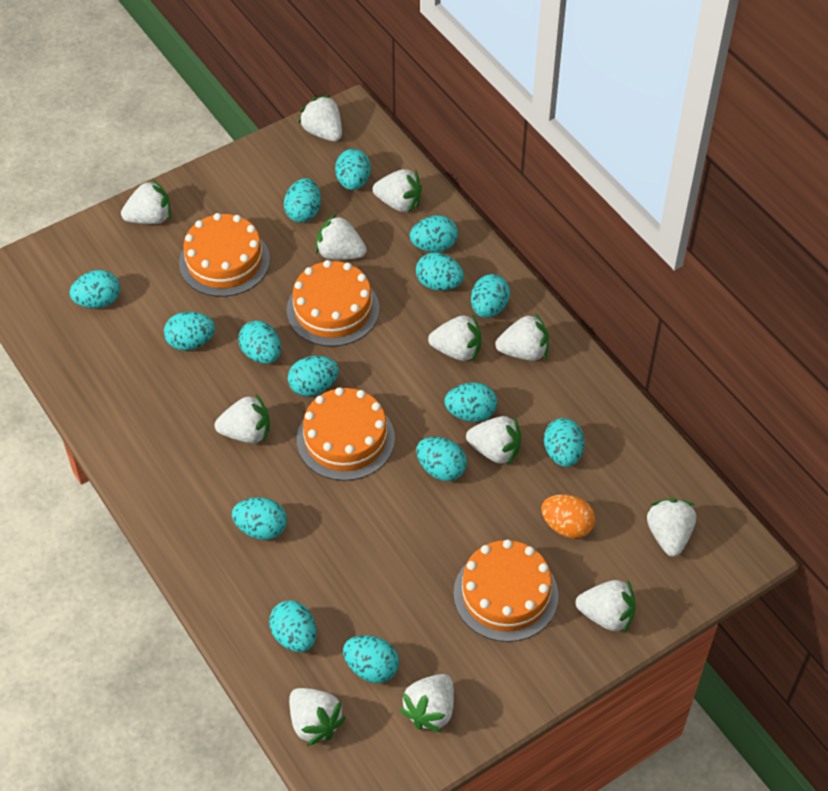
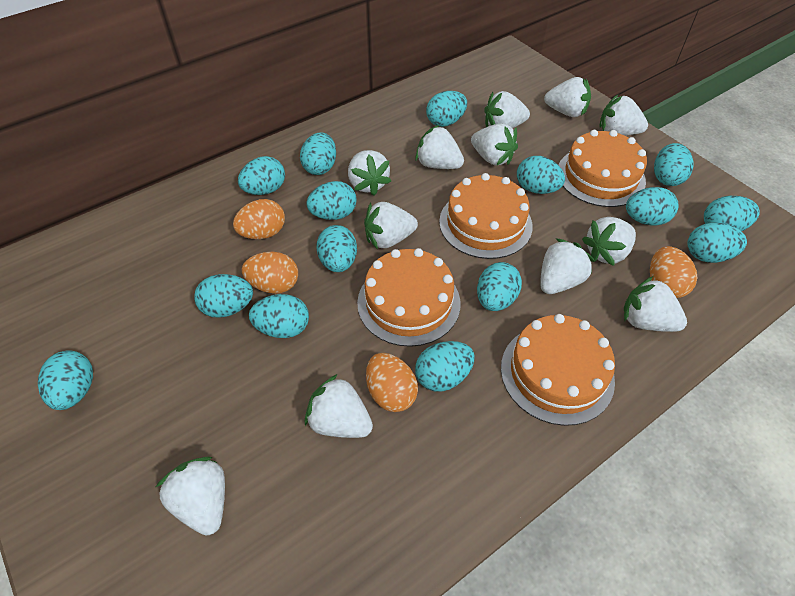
orange egg: 1 -> 4

